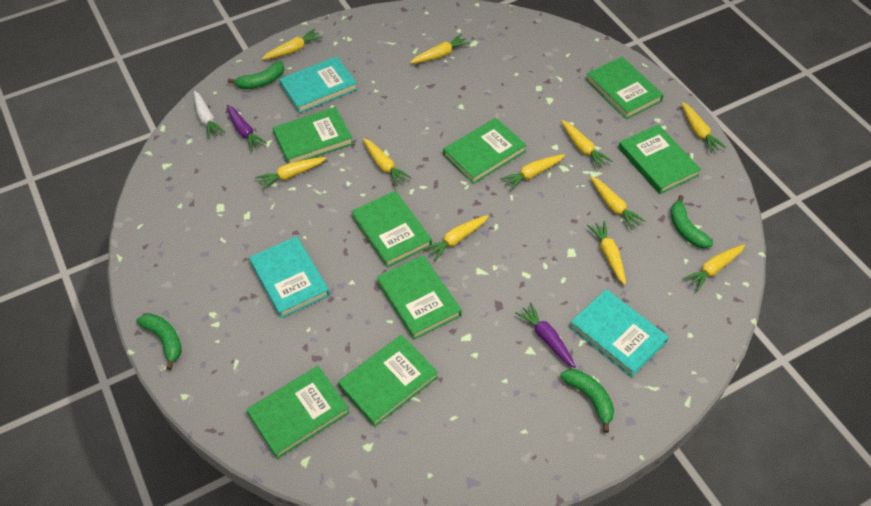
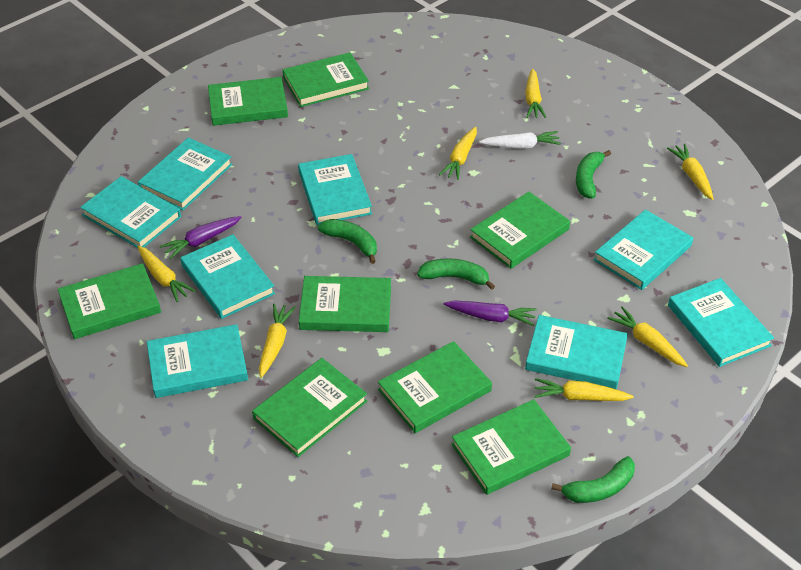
turquoise book: 3 -> 8
yellow carrot: 11 -> 7

